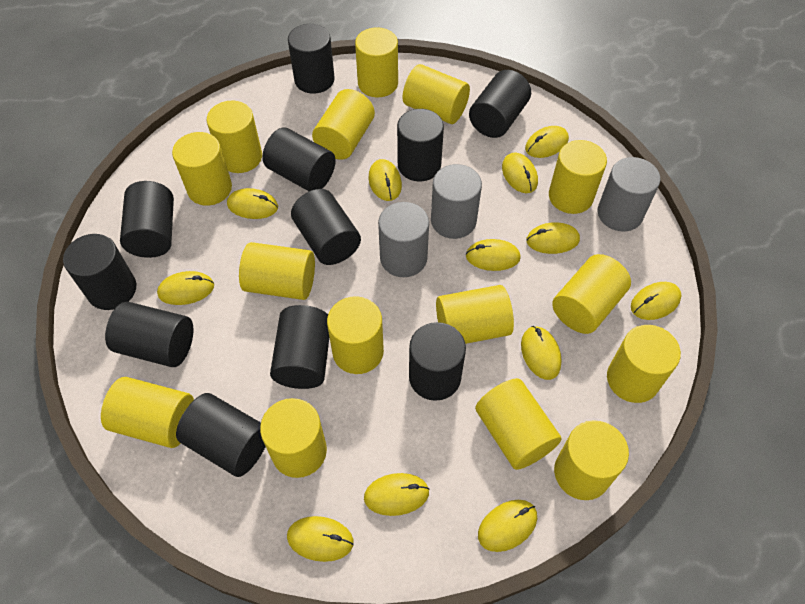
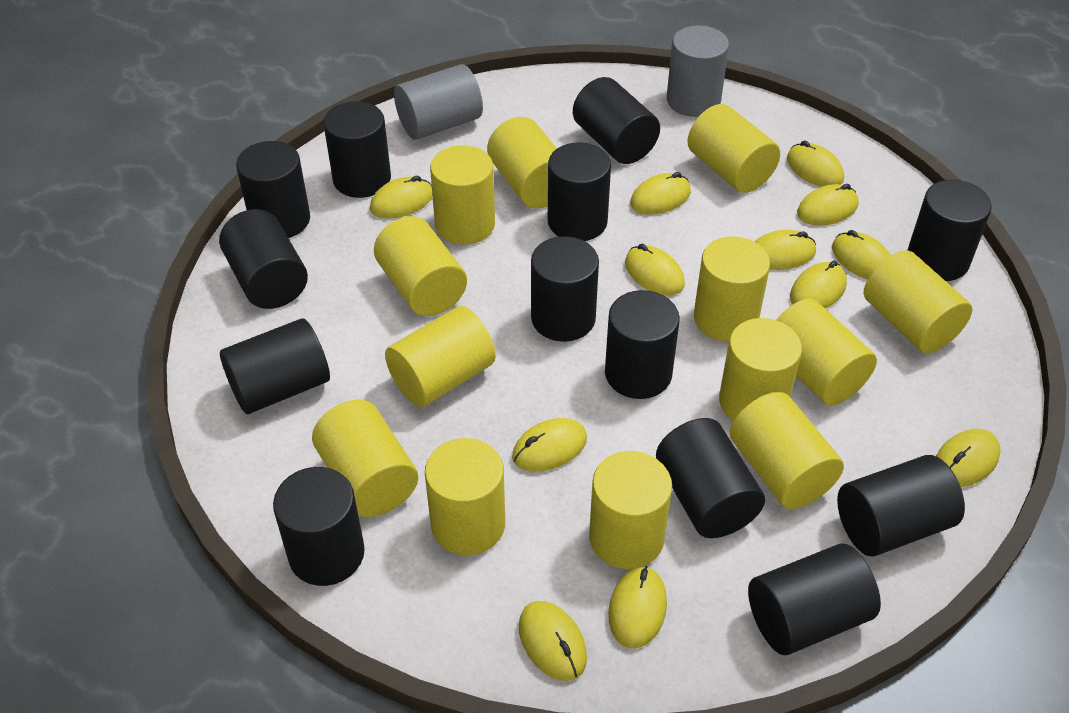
black cylinder: 11 -> 13
grey cylinder: 3 -> 2
yellow cylinder: 15 -> 13

